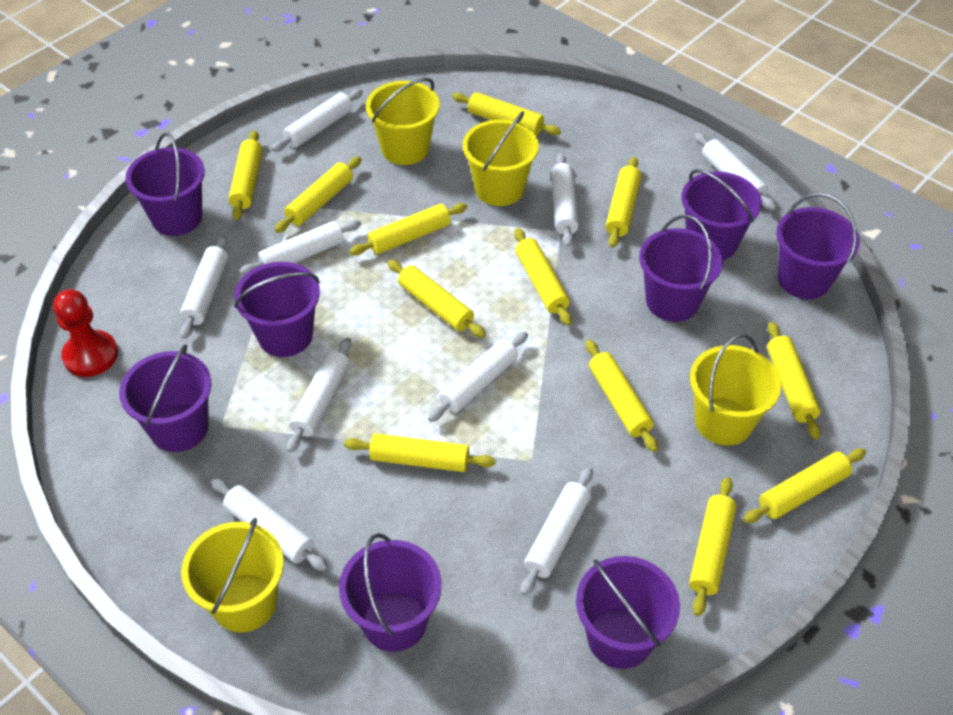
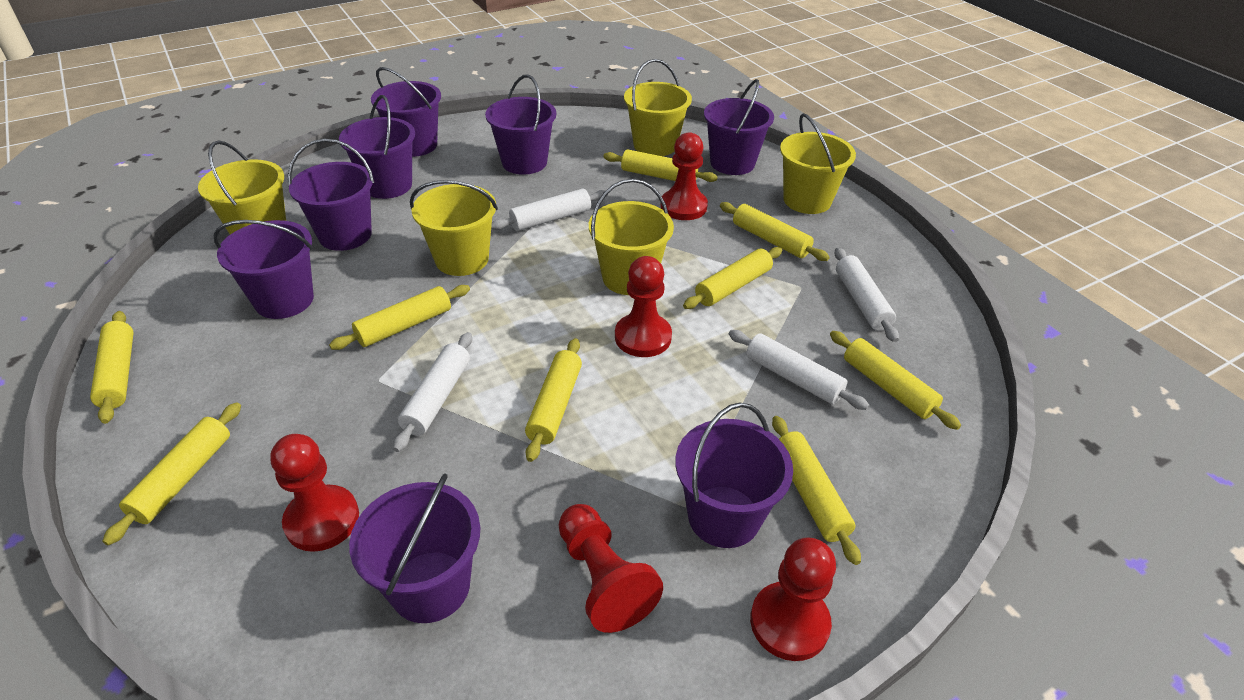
red pawn: 1 -> 5
white rolling pin: 9 -> 4
yellow bucket: 4 -> 5
yellow rolling pin: 12 -> 9

